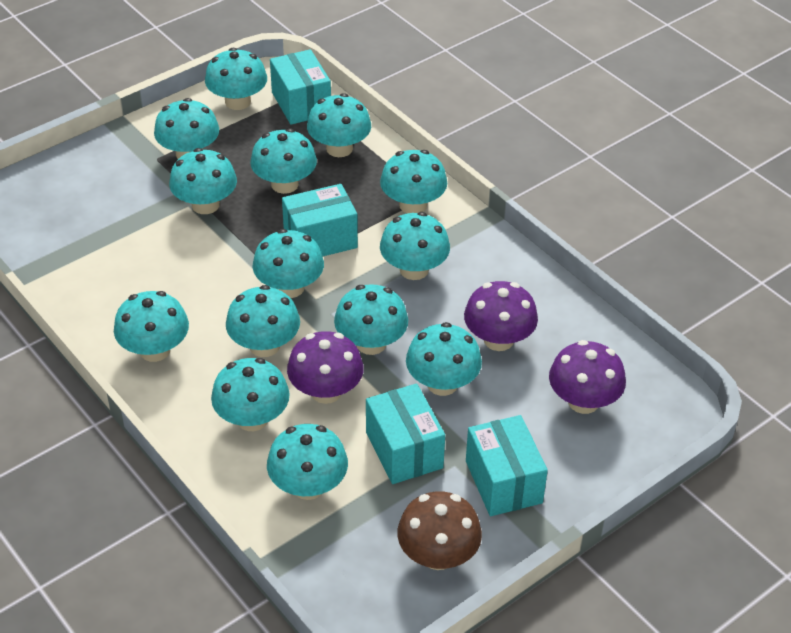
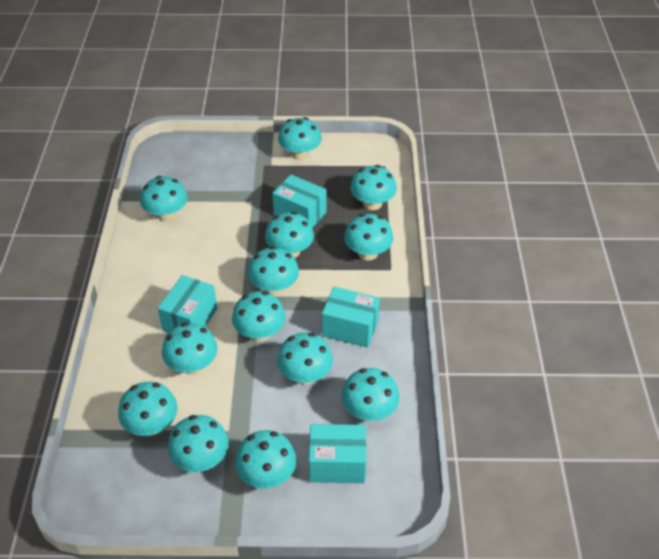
brown mushroom: 1 -> 0
purple mushroom: 3 -> 0
turquoise mushroom: 14 -> 13

